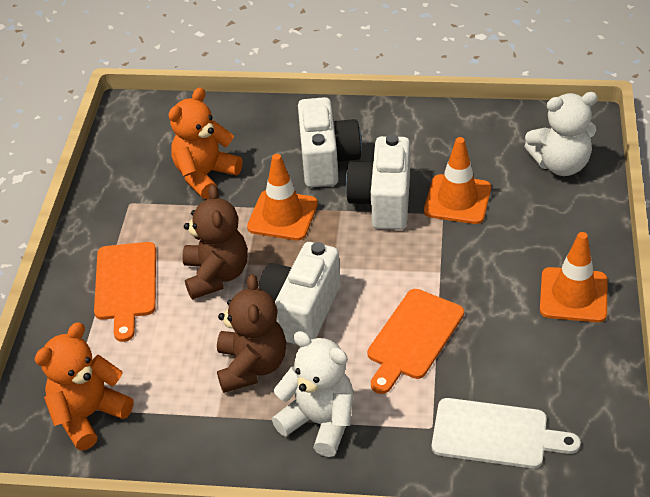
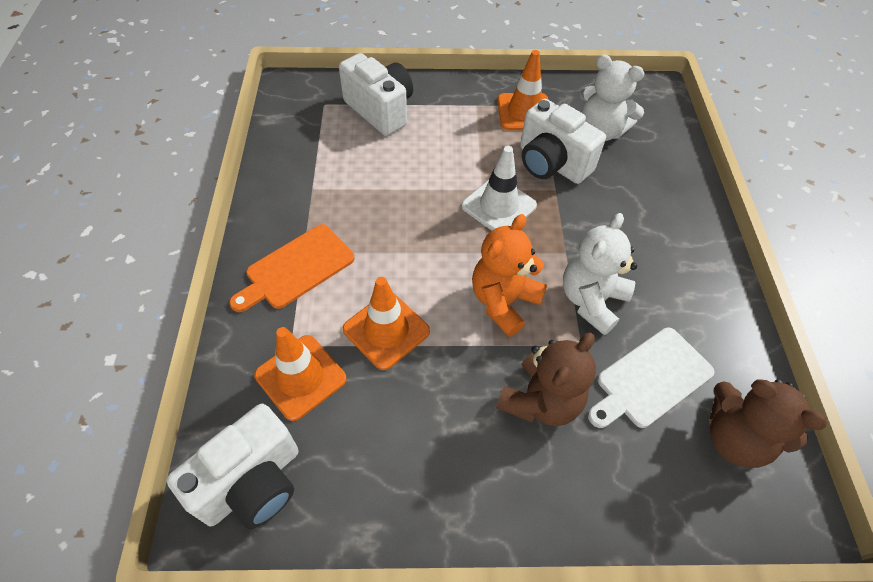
orange cutting board: 2 -> 1
orange teddy bear: 2 -> 1
white traffic cone: 0 -> 1

